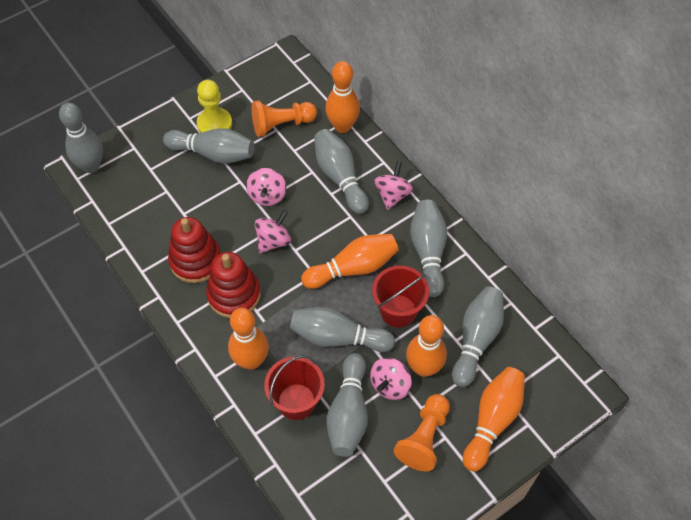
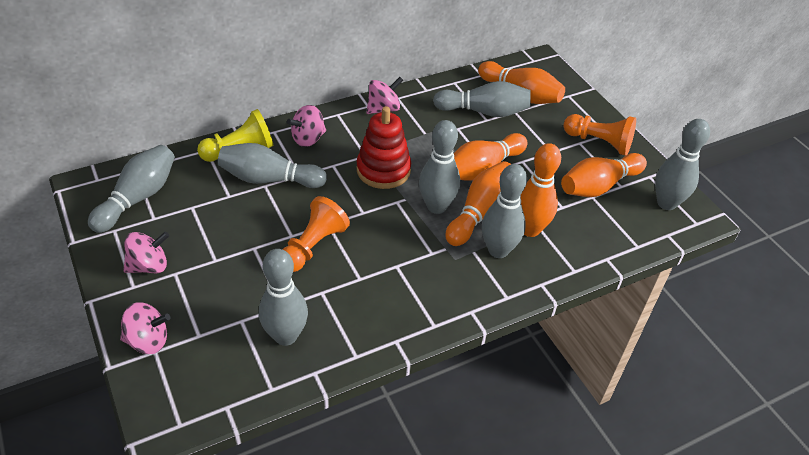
red bucket: 2 -> 0
red stacking toy: 2 -> 1

